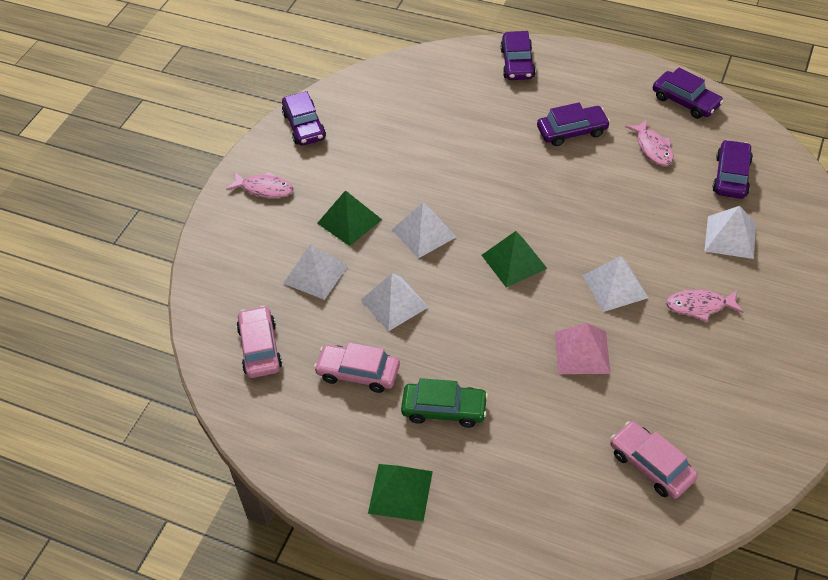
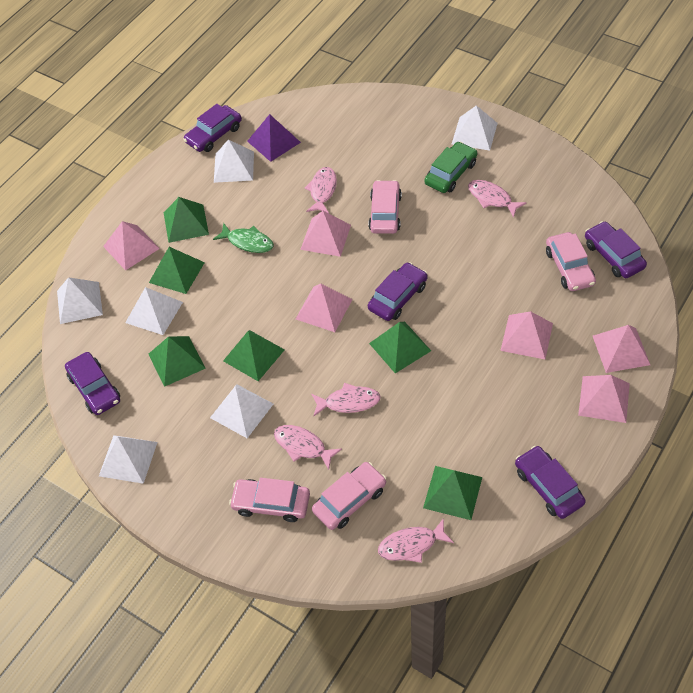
green fish: 0 -> 1
green pyramid: 3 -> 6
pink car: 3 -> 4
pink fish: 3 -> 5
pink pyramid: 1 -> 6
purple pyramid: 0 -> 1
white pyramid: 5 -> 6

